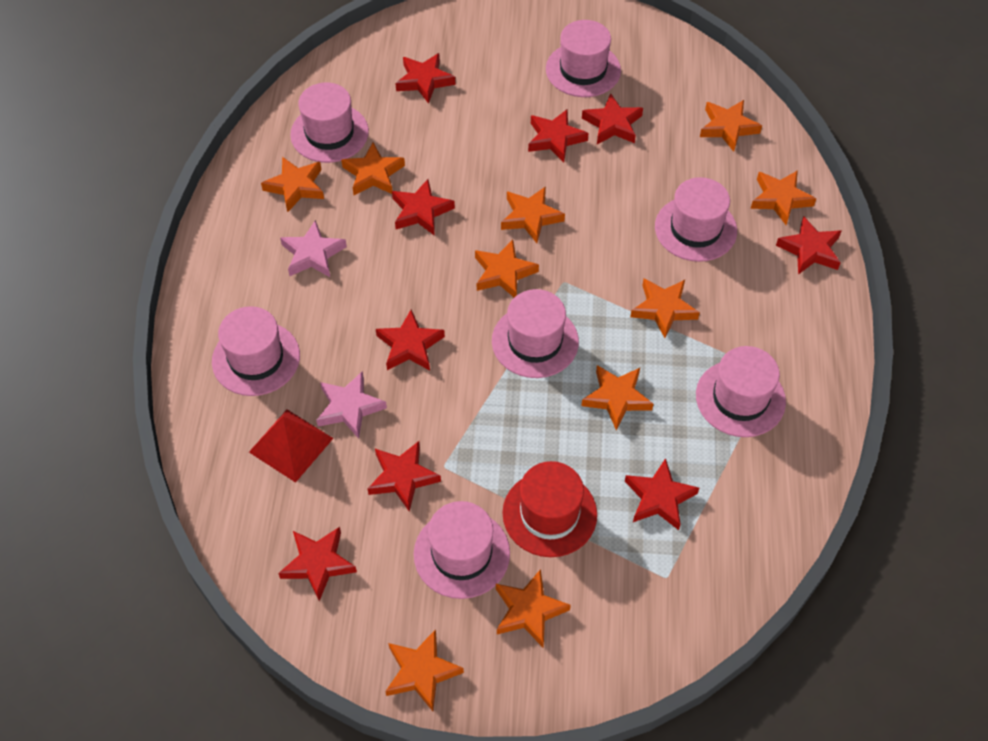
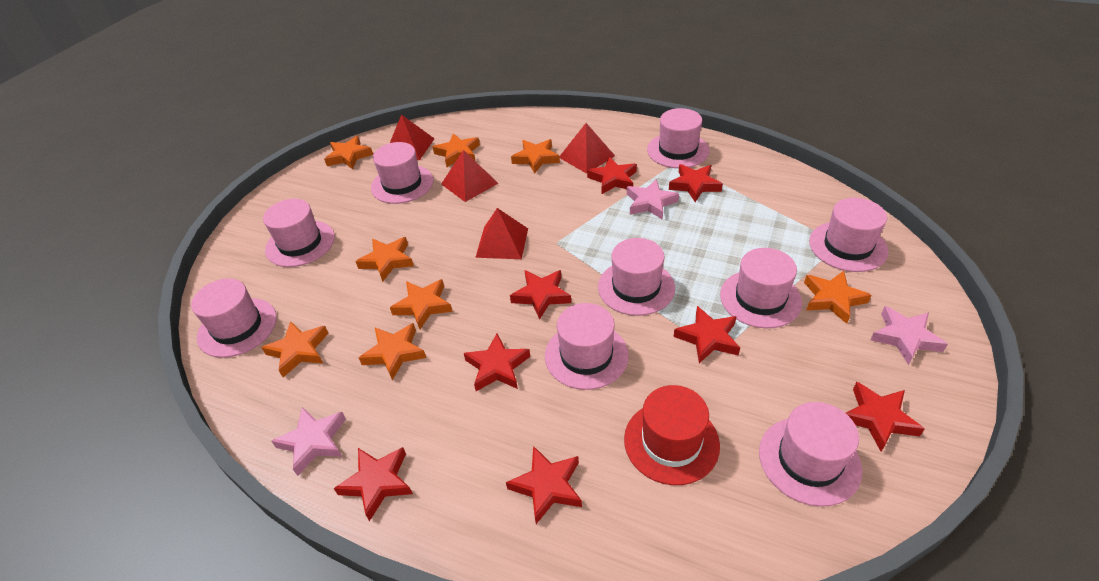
orange star: 10 -> 8
pink hat: 7 -> 9
pink star: 2 -> 3
red pyramid: 1 -> 4
red star: 9 -> 8

